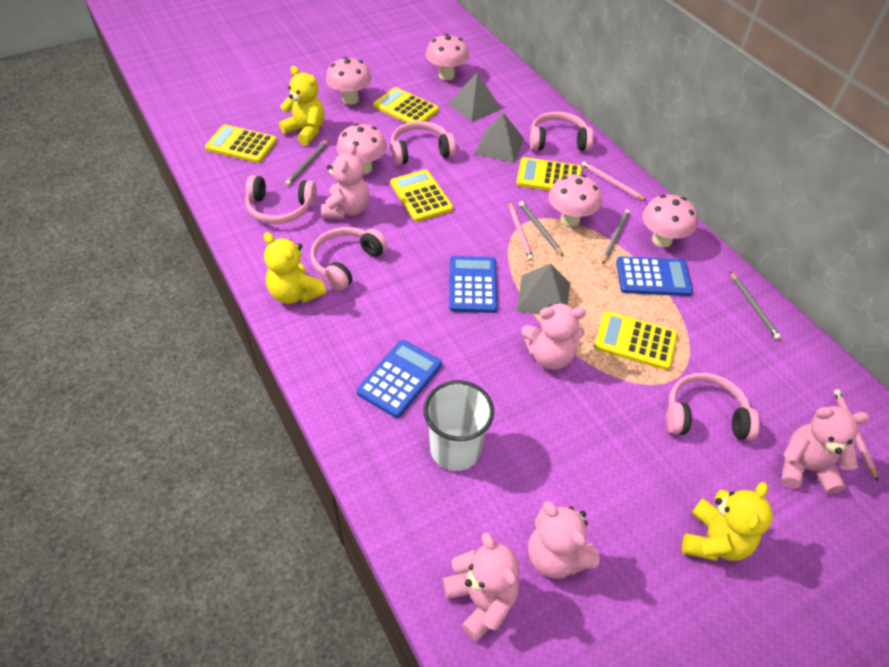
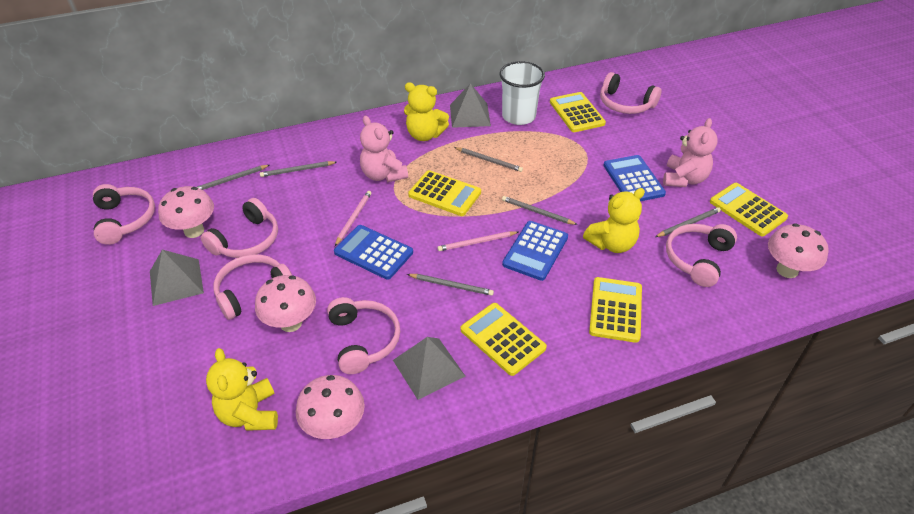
grey pencil: 4 -> 6
pink headphones: 5 -> 6
pink mushroom: 5 -> 4
pink pencil: 3 -> 2
pink teddy bear: 5 -> 2

